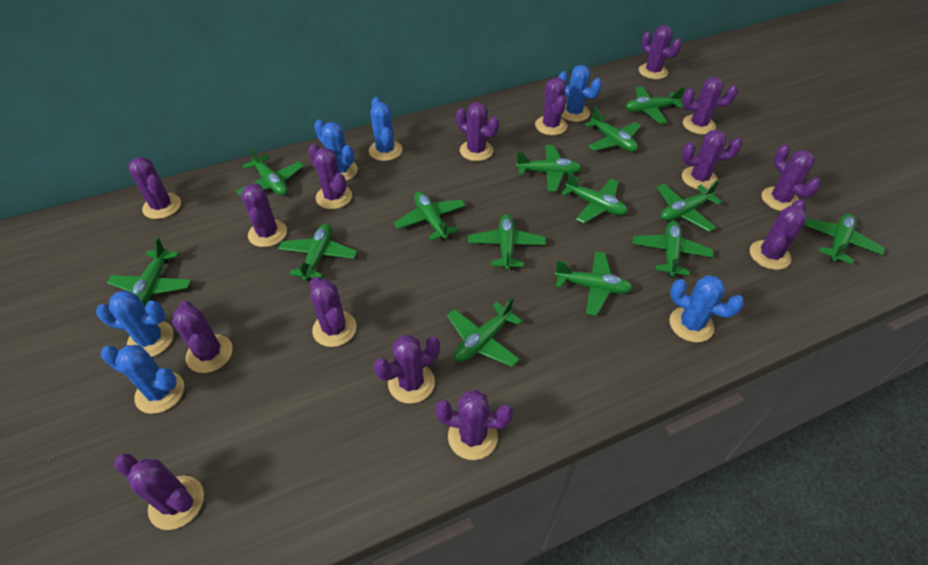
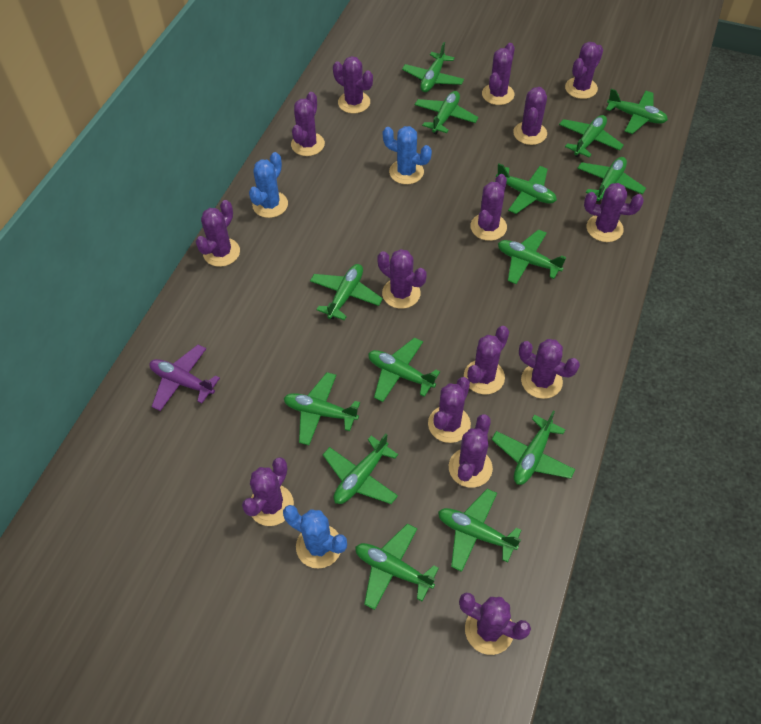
blue cactus: 6 -> 3
purple plane: 0 -> 1

